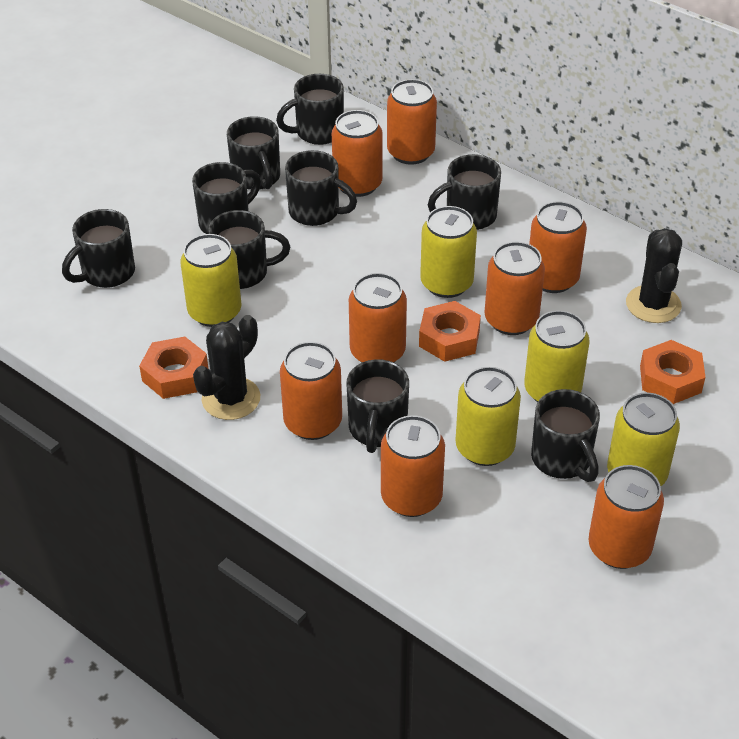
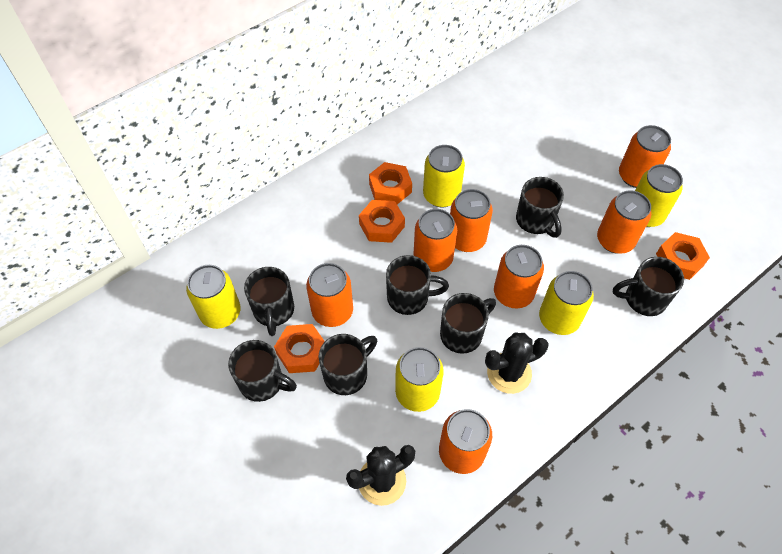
black mug: 9 -> 7
orange can: 8 -> 7
orange nut: 3 -> 4

